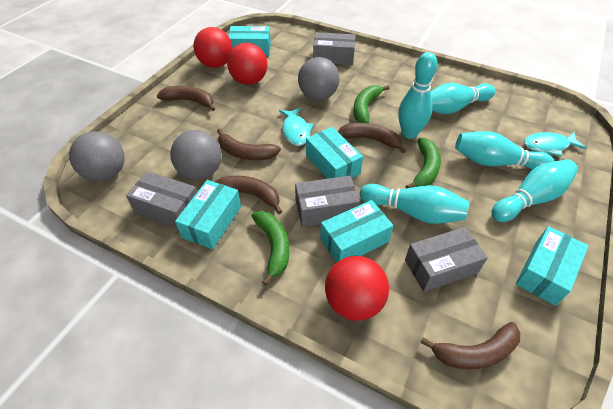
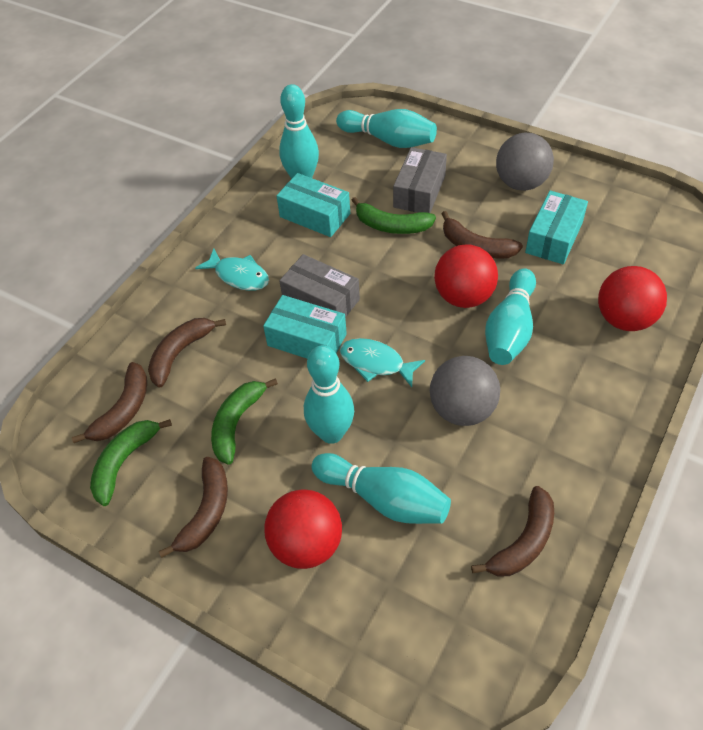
grey ball: 3 -> 2
grey box: 4 -> 2
turquoise box: 5 -> 3

